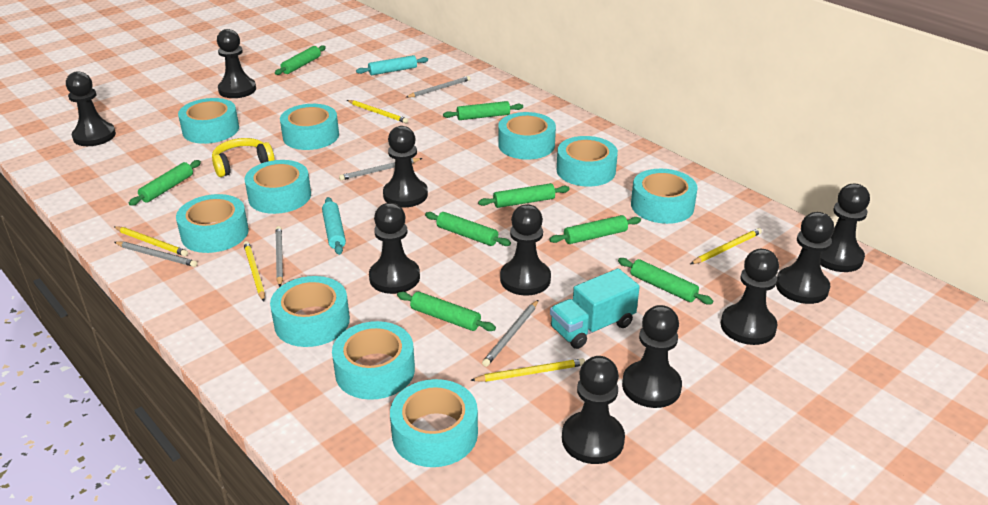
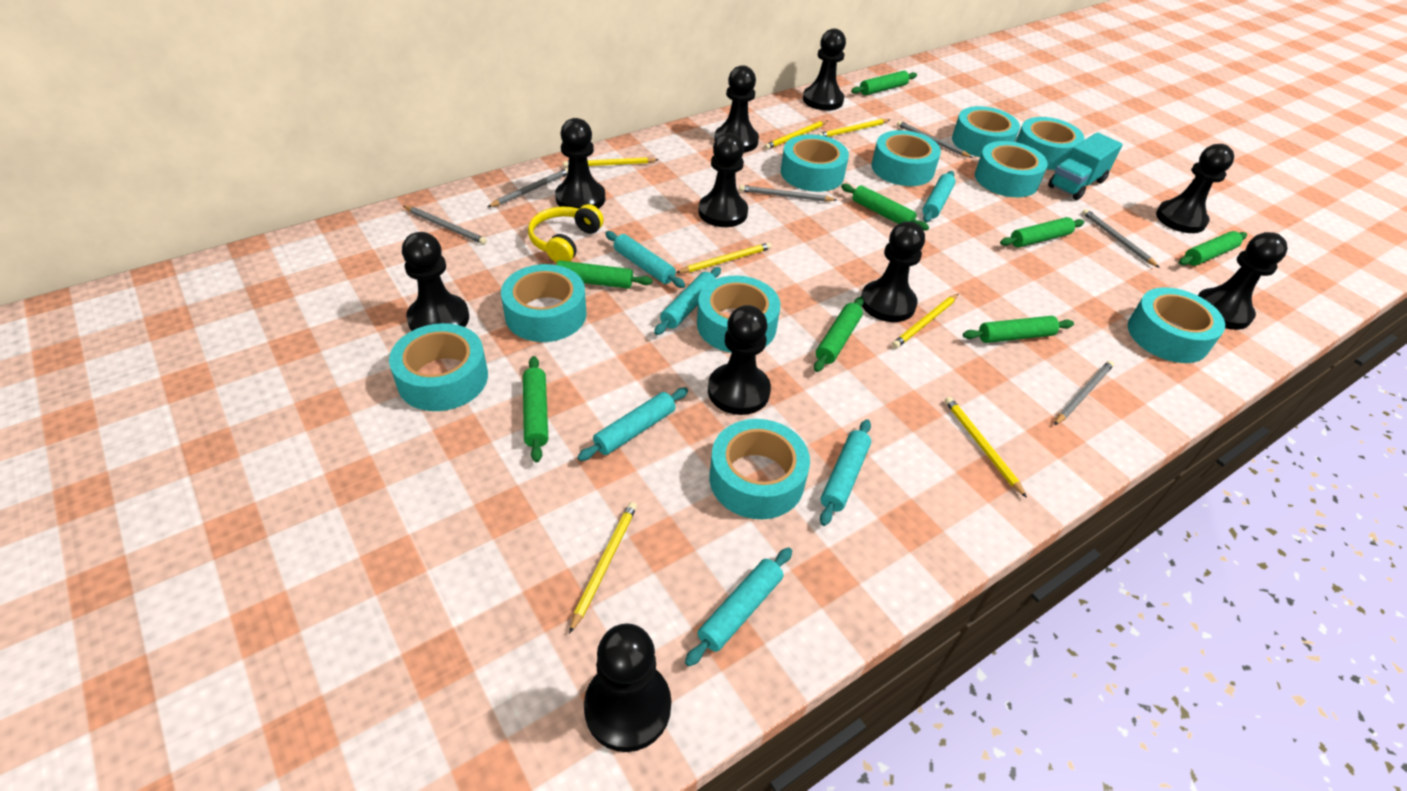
grey pencil: 5 -> 6
turquoise rolling pin: 2 -> 6
yellow pencil: 5 -> 7

